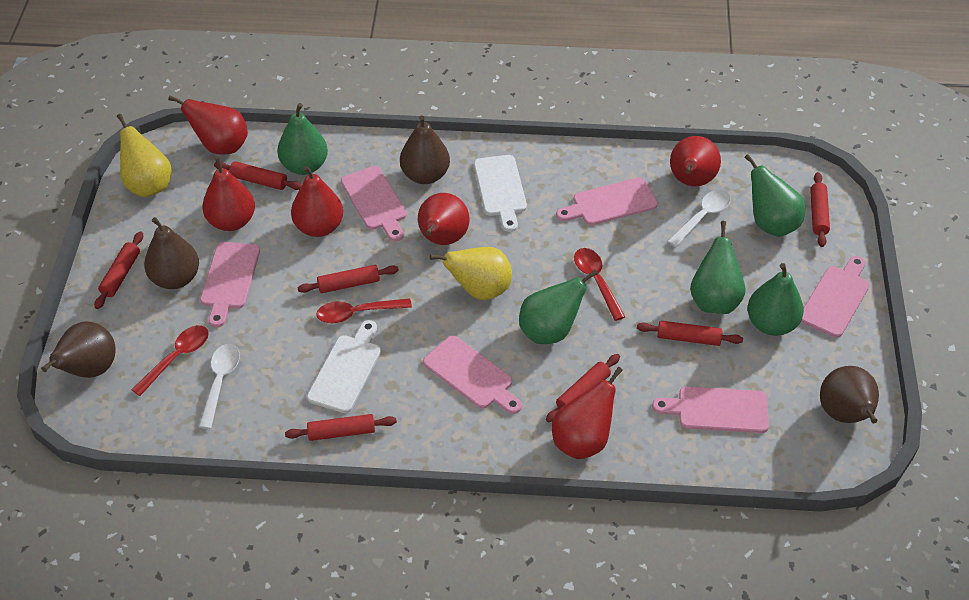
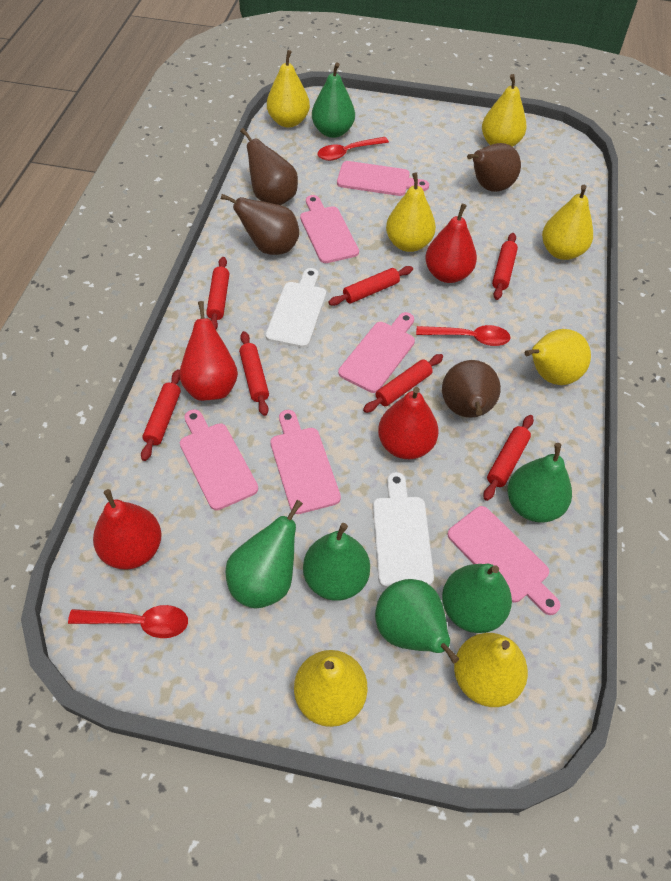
green pear: 5 -> 6
red pear: 6 -> 4
white spoon: 2 -> 0
yellow pear: 2 -> 7

